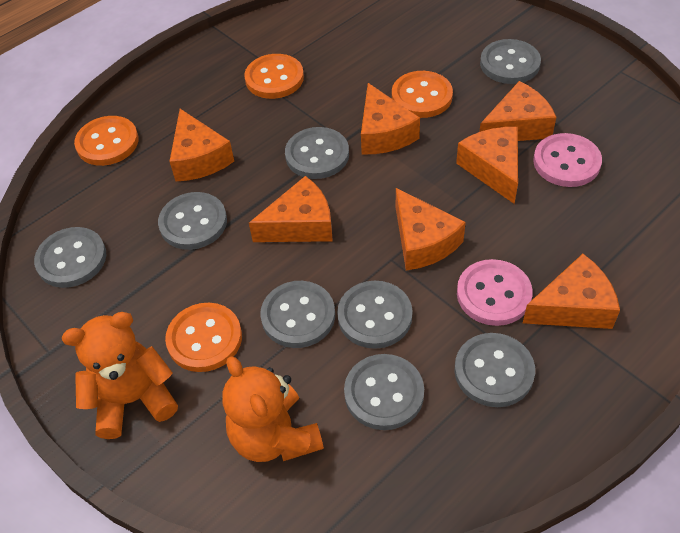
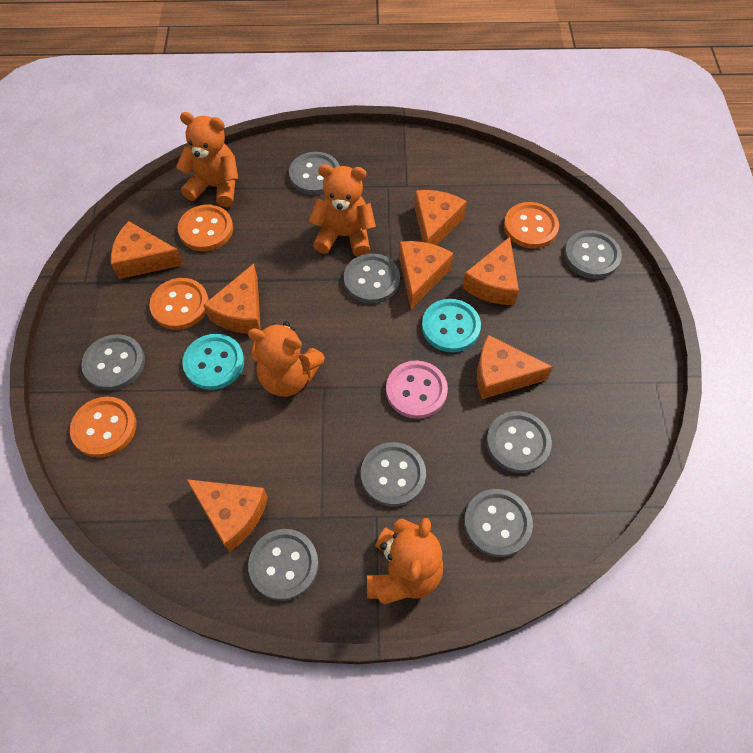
orange teddy bear: 2 -> 4
pink button: 2 -> 1
turquoise button: 0 -> 2

